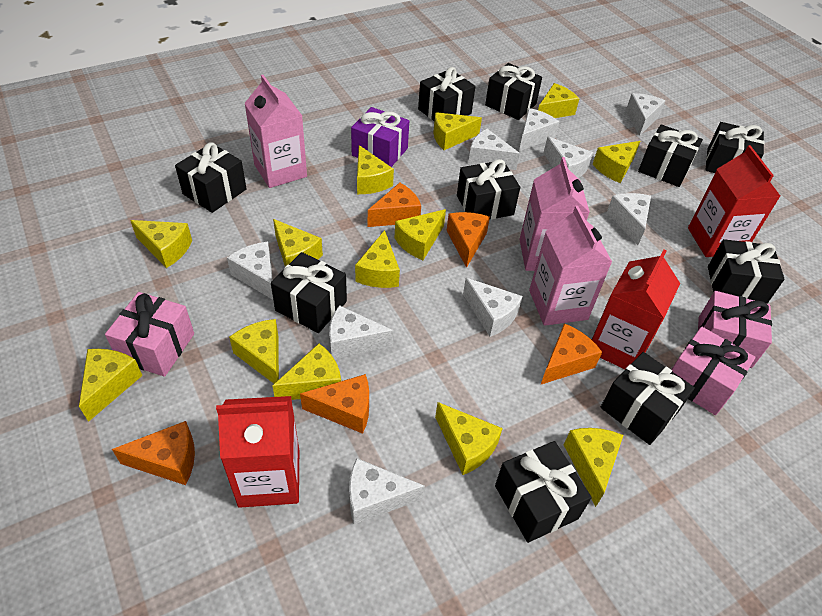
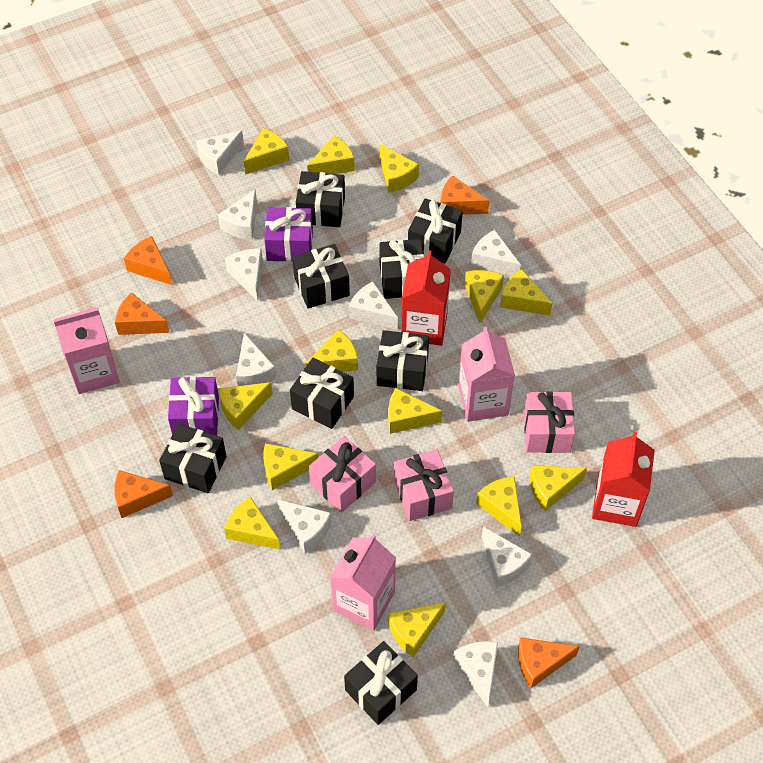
black gift: 10 -> 8
purple gift: 1 -> 2
red carton: 3 -> 2

